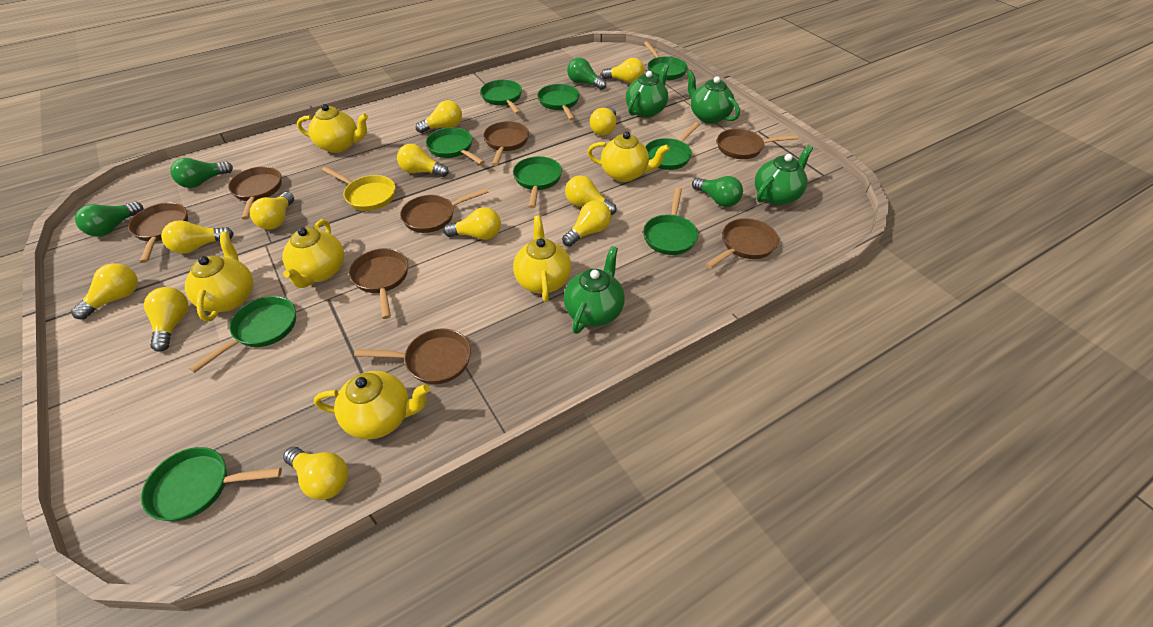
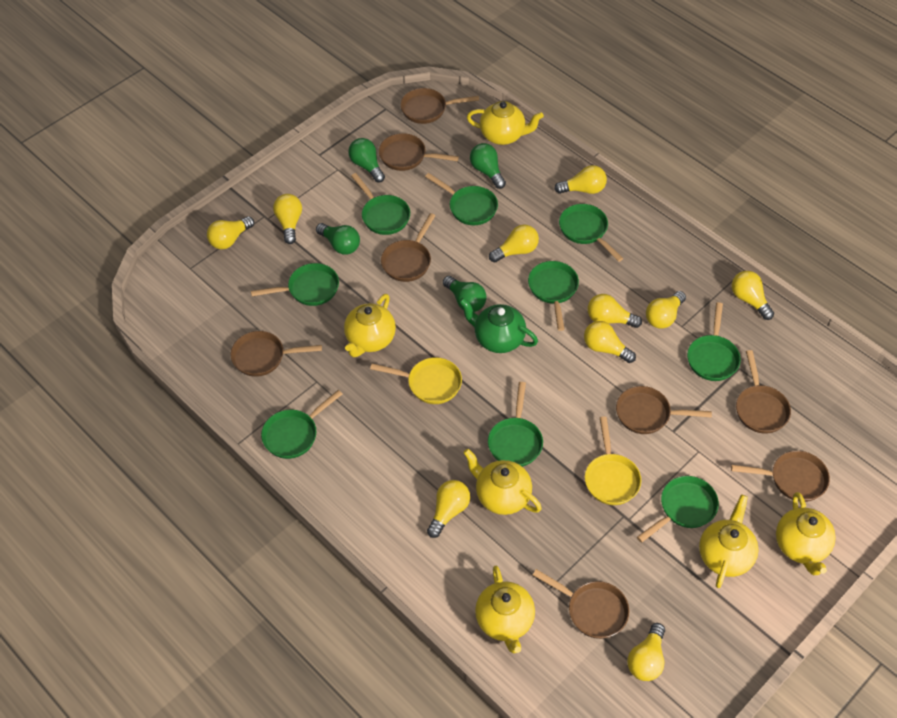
green teapot: 4 -> 1
yellow light bulb: 12 -> 10
yellow pan: 1 -> 2

